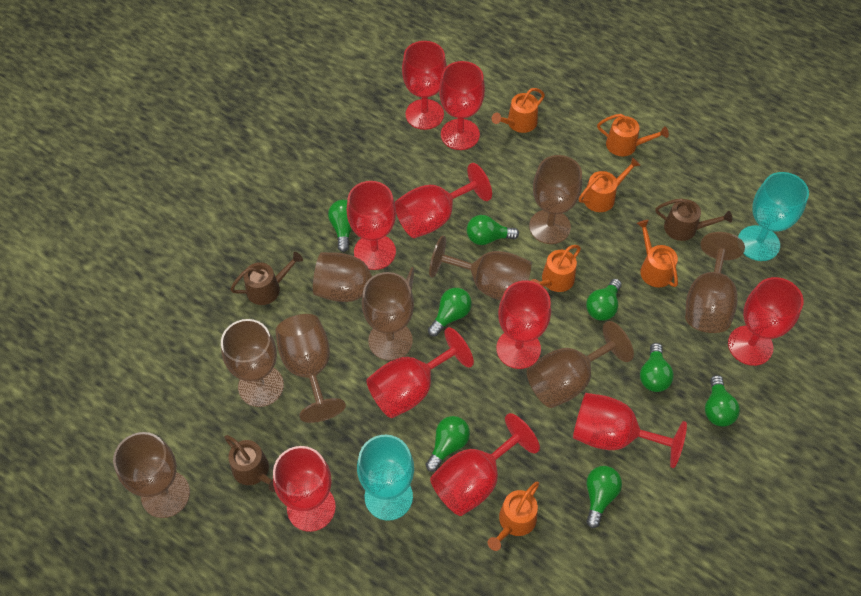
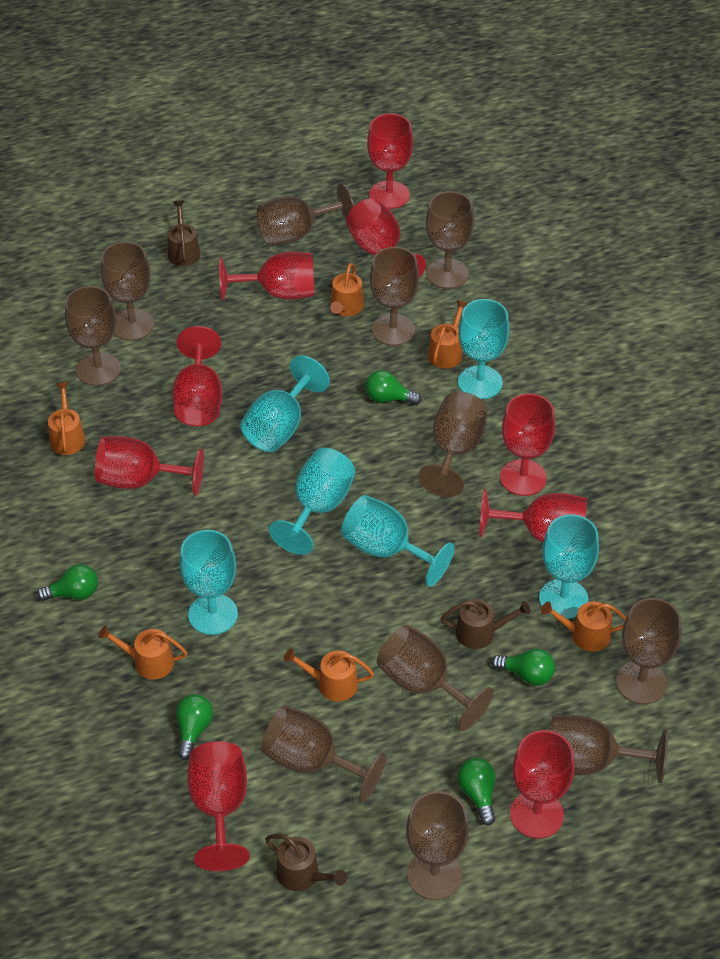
brown goblet: 9 -> 11
green light bulb: 8 -> 5
red goblet: 10 -> 9
turquoise goblet: 2 -> 6

